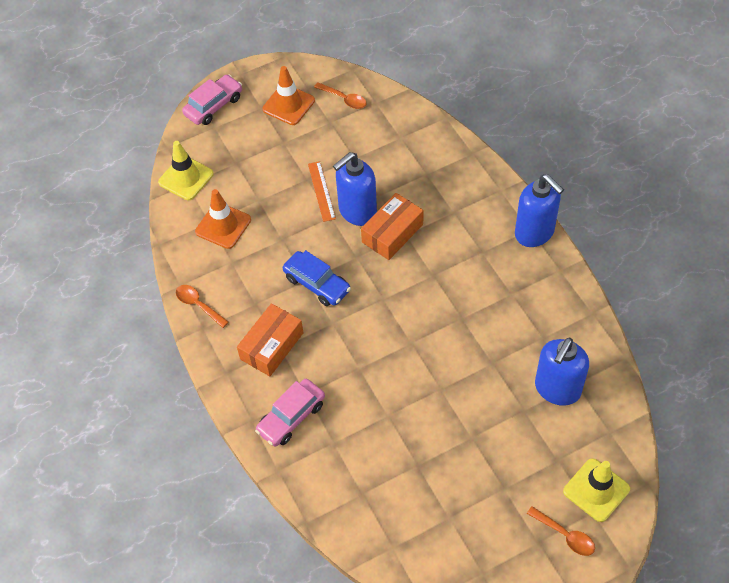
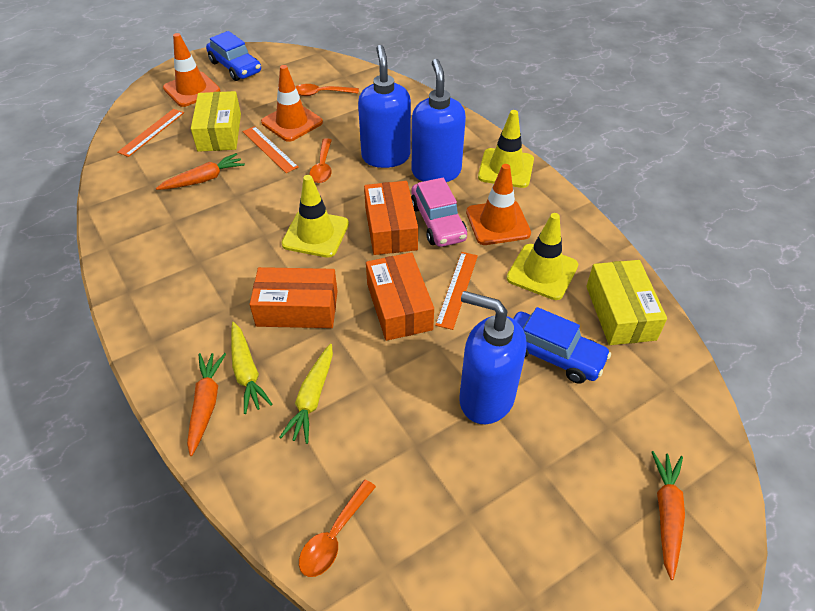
blue car: 1 -> 2
orange box: 2 -> 3
orange carrot: 0 -> 3
orange ruler: 1 -> 3
orange traffic cone: 2 -> 3
pink car: 2 -> 1
yellow box: 0 -> 2
yellow carrot: 0 -> 2
yellow traffic cone: 2 -> 3

